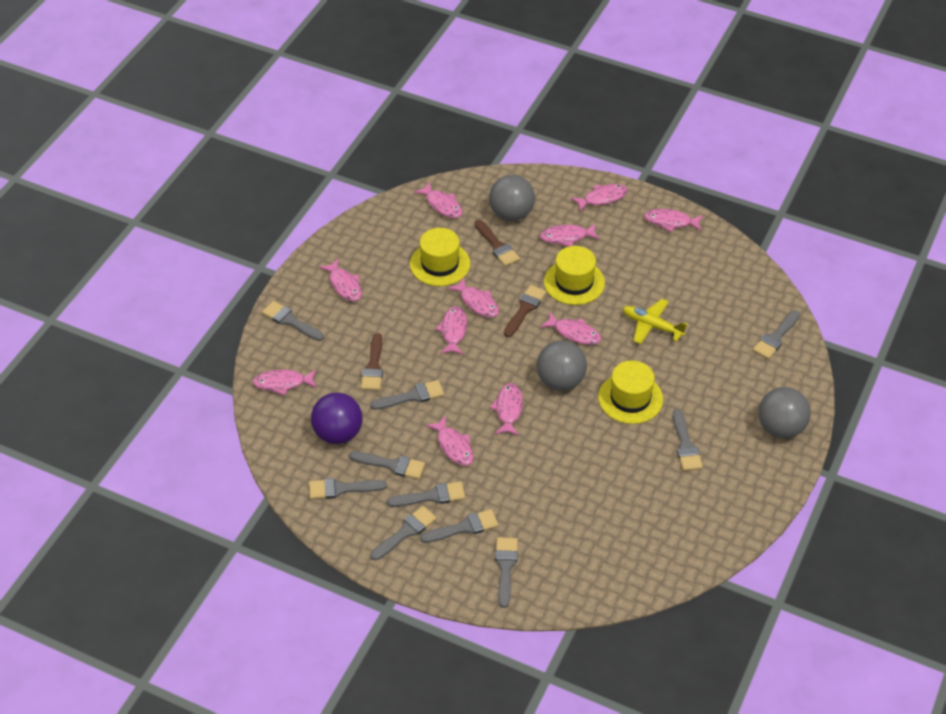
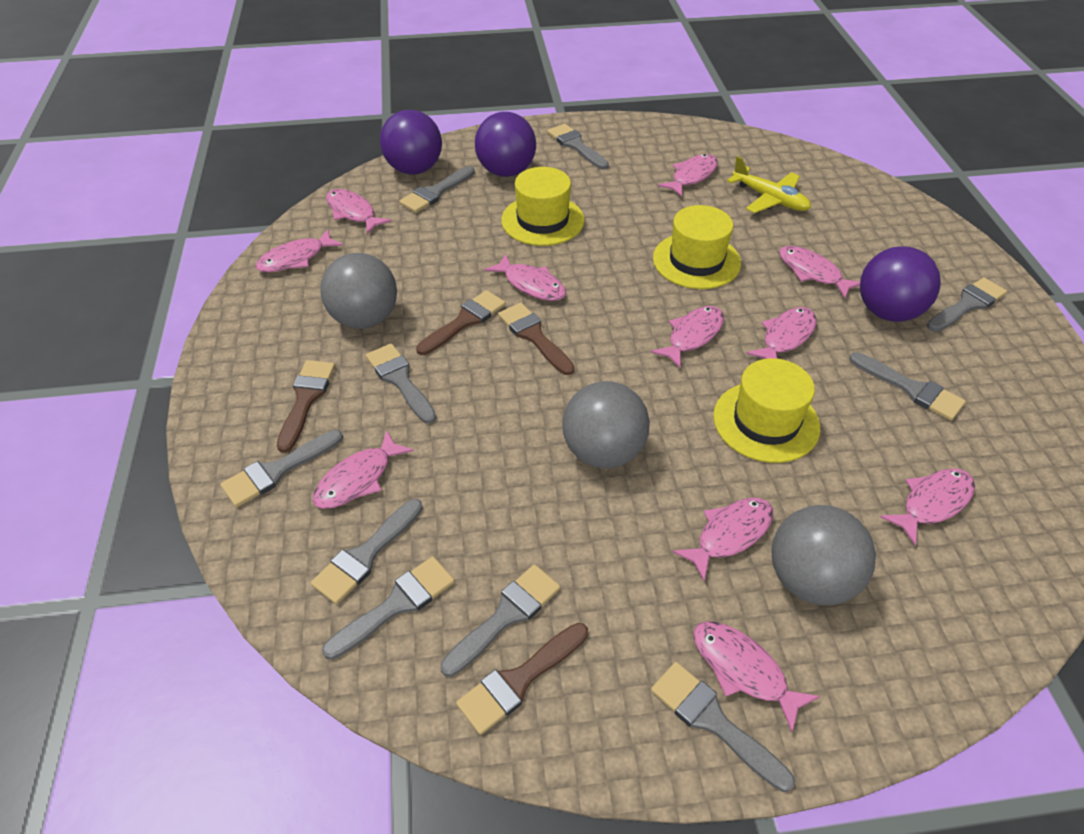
brown brush: 3 -> 4
purple ball: 1 -> 3

